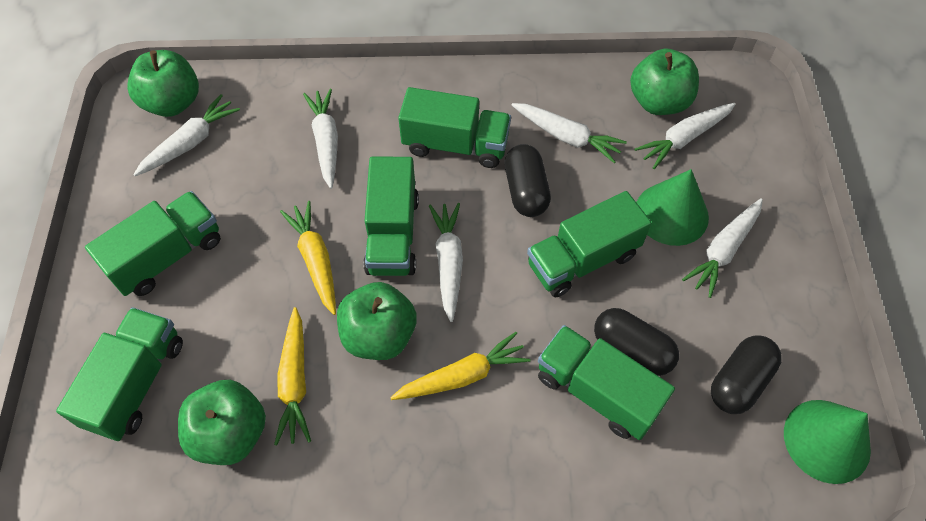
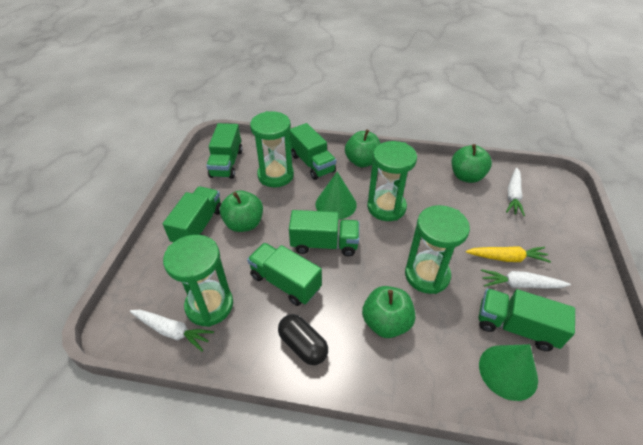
black capsule: 3 -> 1
green hourglass: 0 -> 4
white carrot: 6 -> 3
yellow carrot: 3 -> 1

